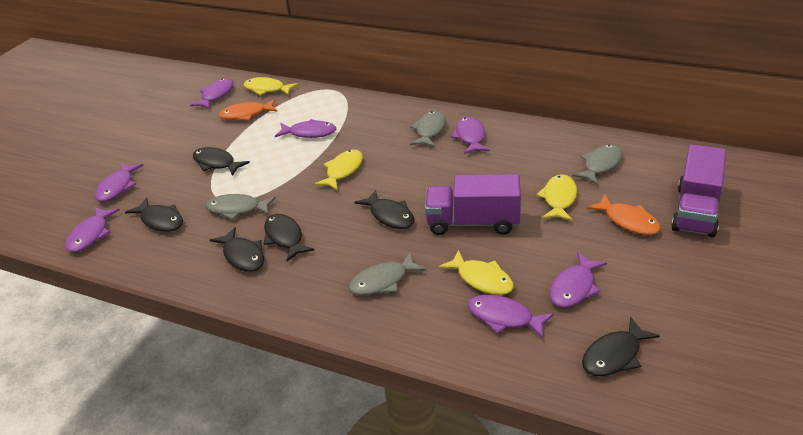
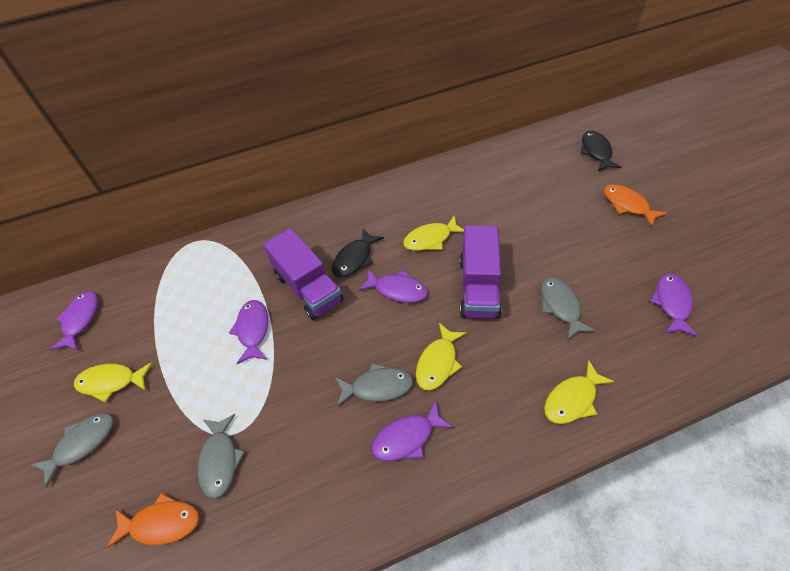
black fish: 6 -> 2
purple fish: 7 -> 5

